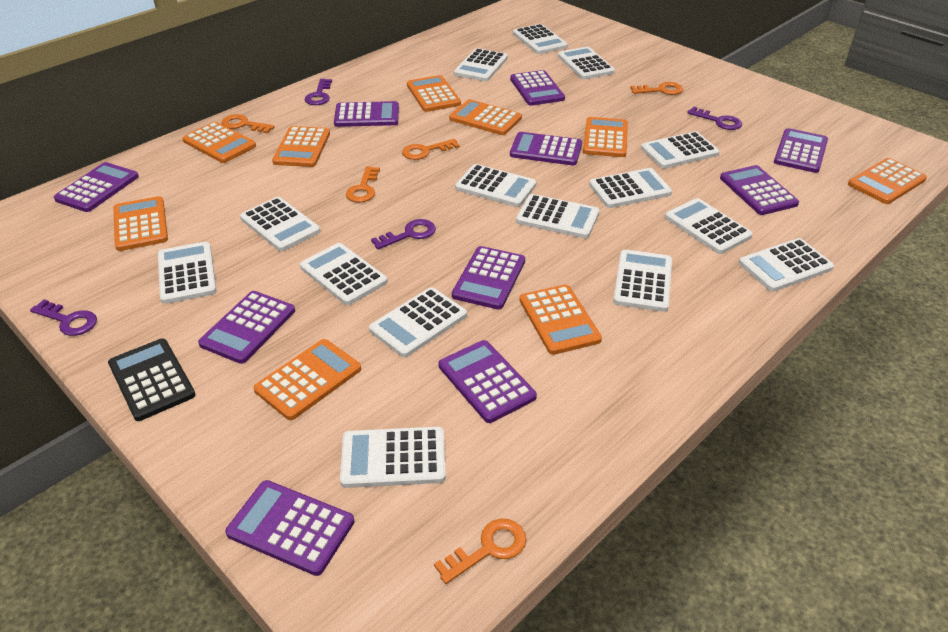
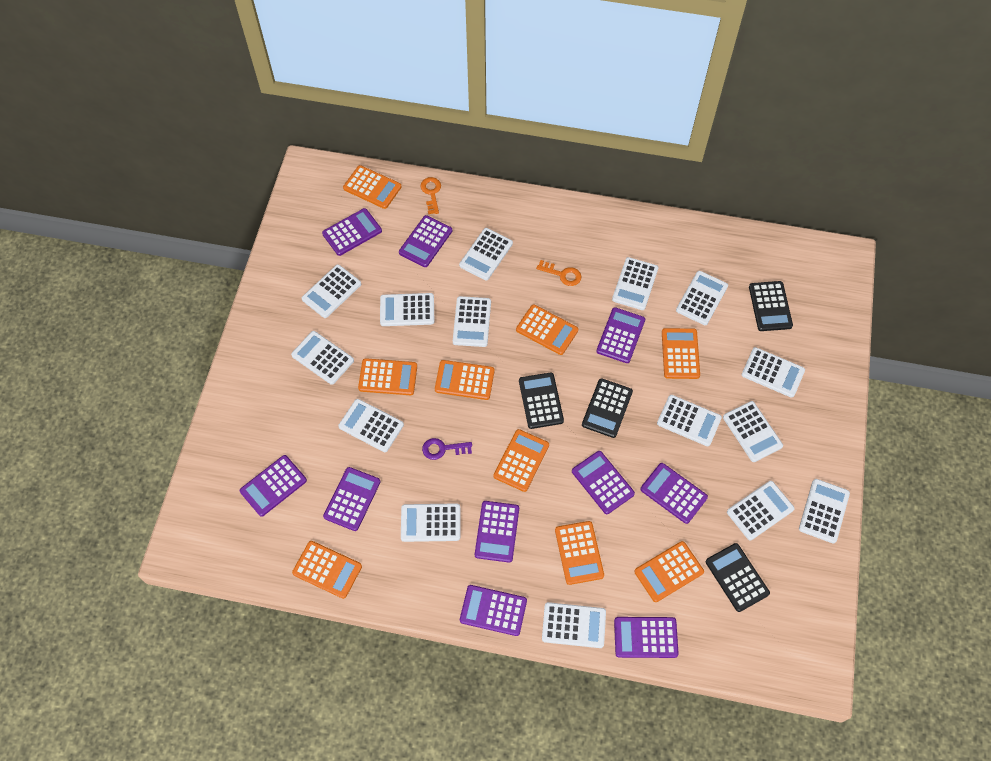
black calculator: 1 -> 4
orange key: 5 -> 2
purple key: 4 -> 1

